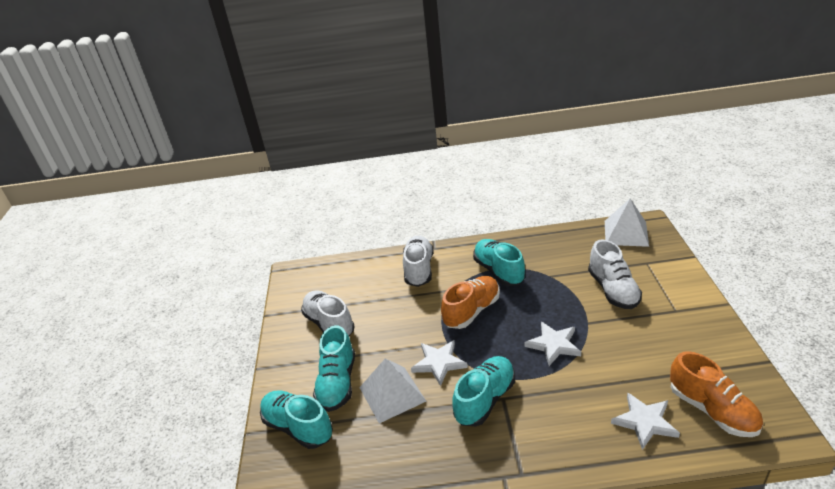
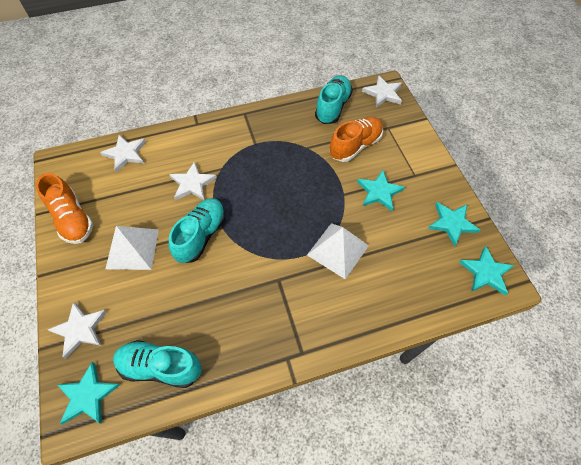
turquoise shoe: 4 -> 3
turquoise star: 0 -> 4
white shoe: 3 -> 0
white star: 3 -> 4

